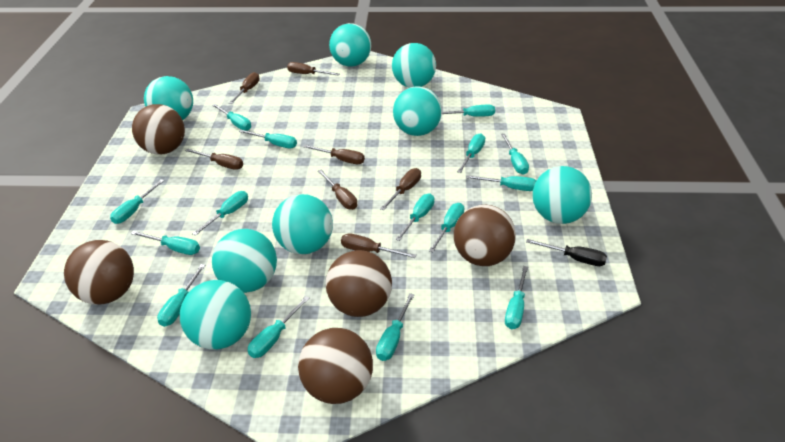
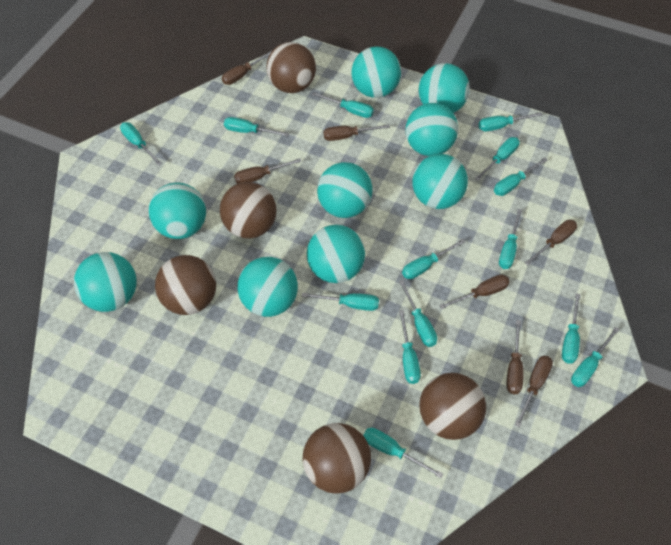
black screwdriver: 1 -> 0
turquoise ball: 8 -> 9
turquoise screwdriver: 15 -> 14

